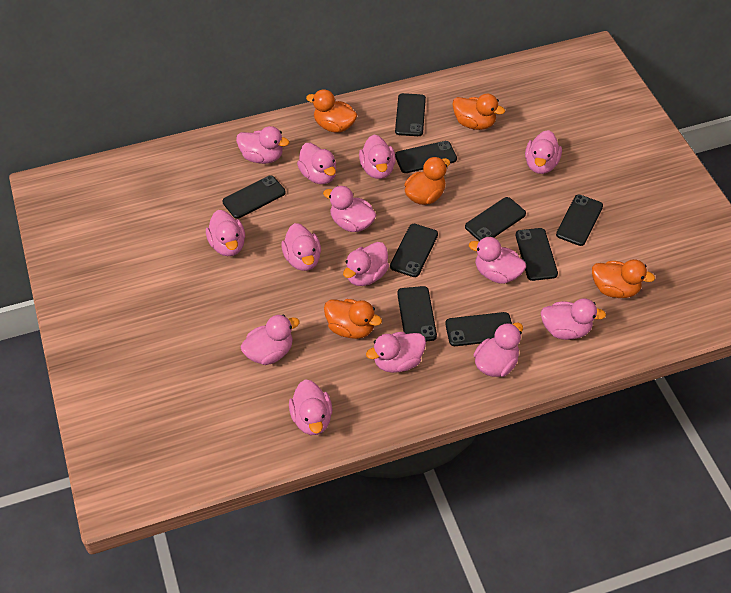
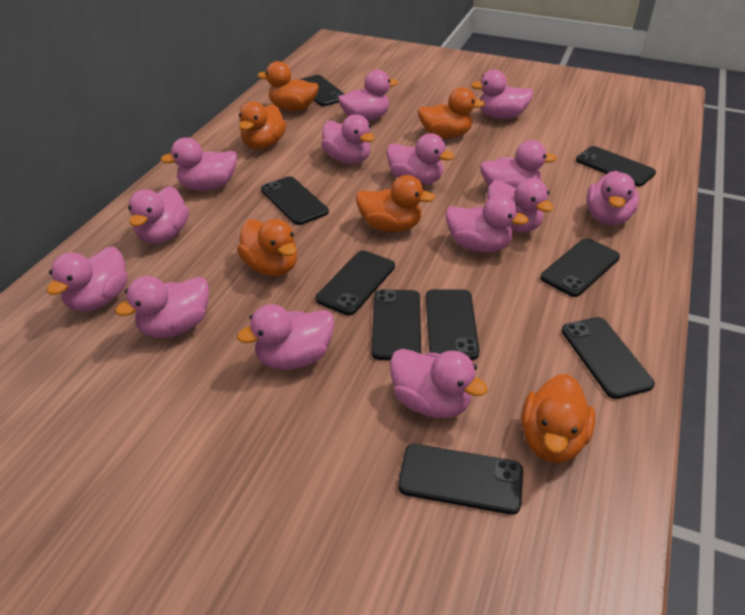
orange duck: 5 -> 6

